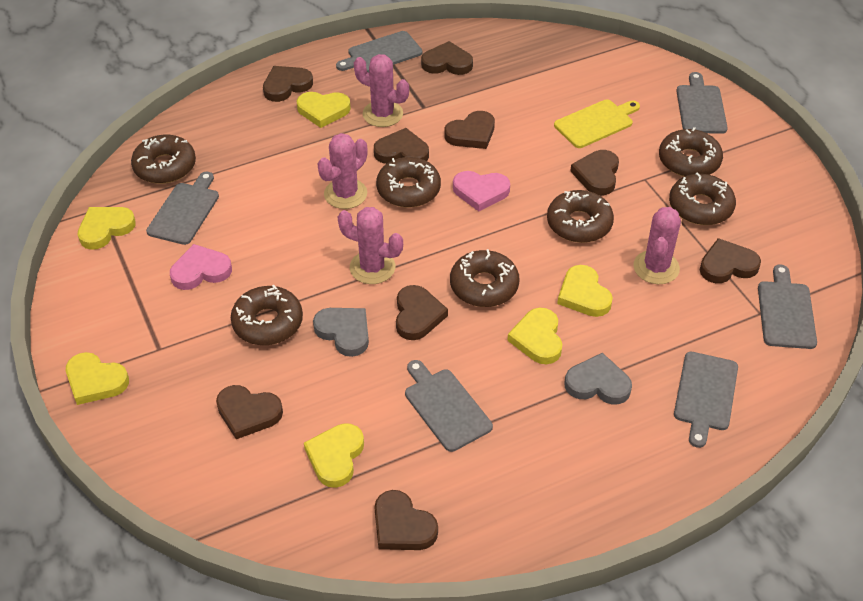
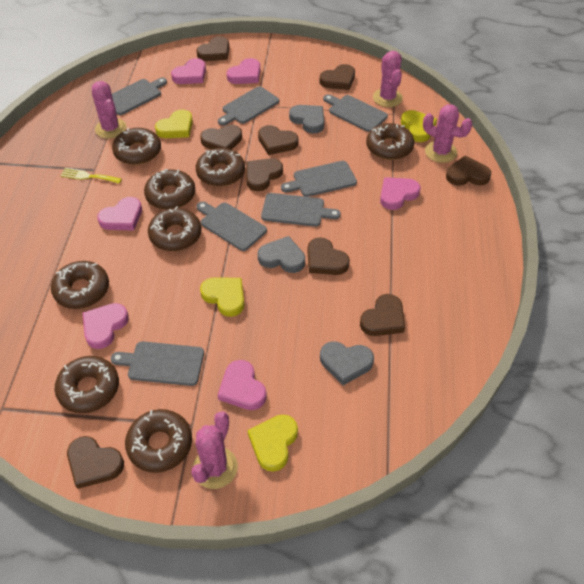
brown donut: 7 -> 8
grey cutting board: 6 -> 7
grey heart: 2 -> 3
pink heart: 2 -> 6
yellow cutting board: 1 -> 0
yellow fork: 0 -> 1
yellow heart: 6 -> 4

